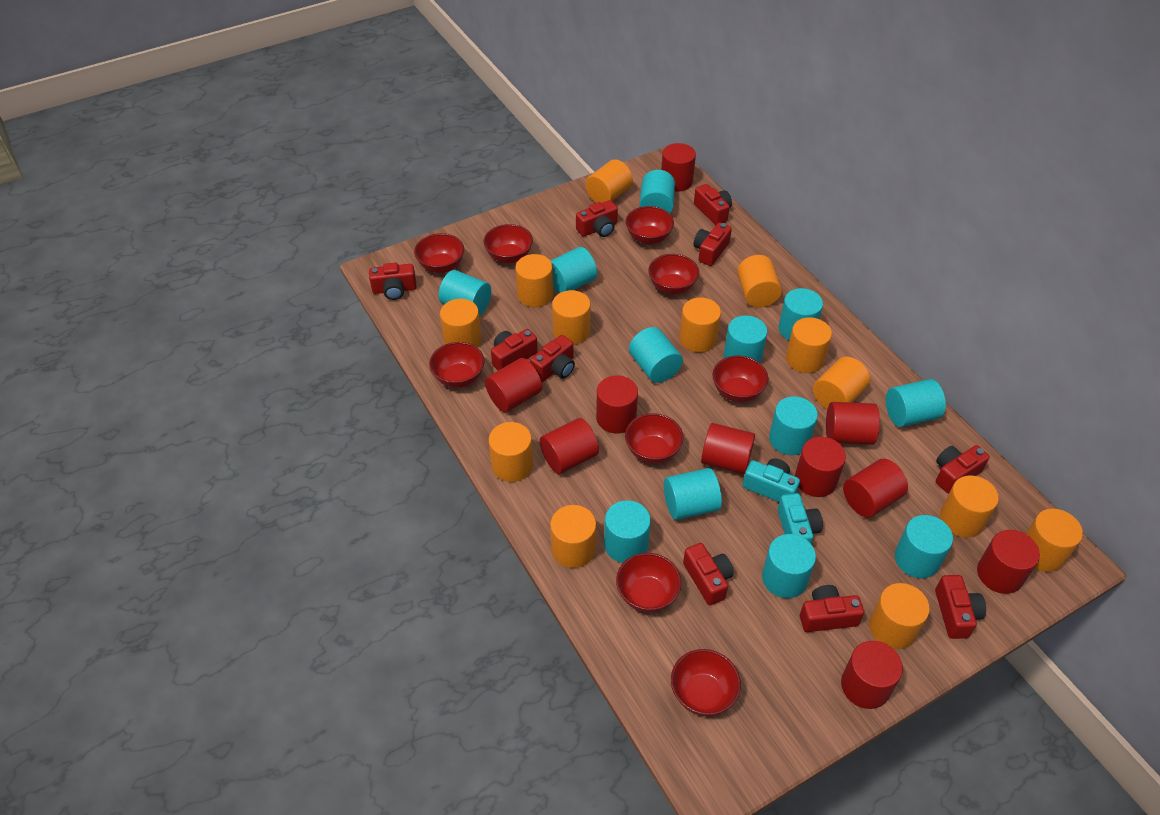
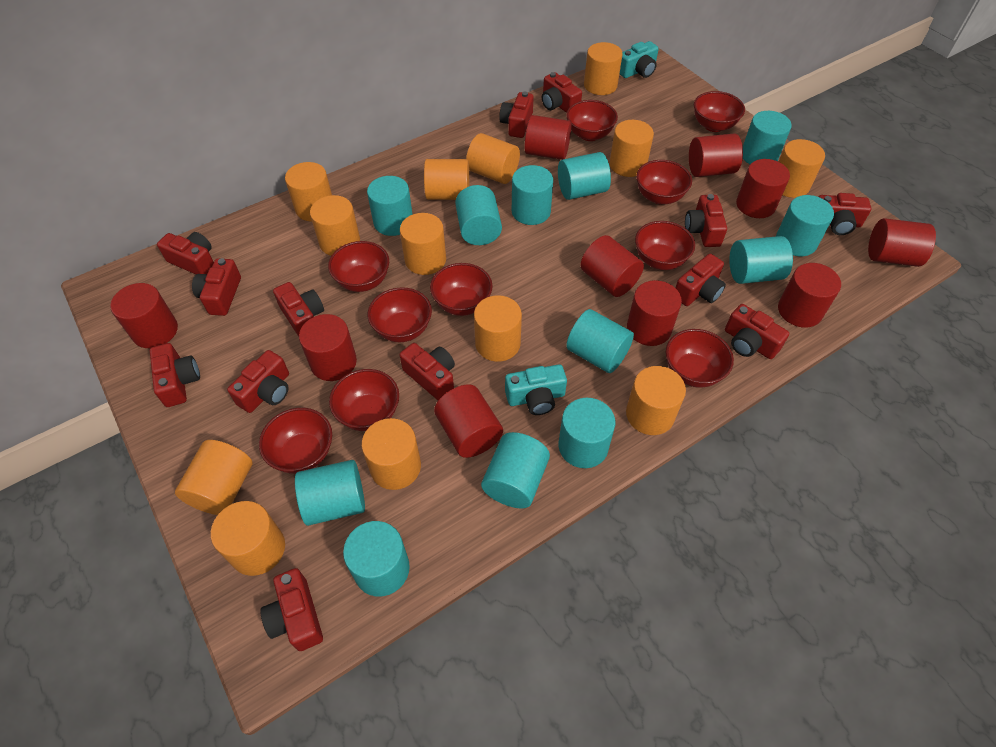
red bowl: 9 -> 10
red camera: 10 -> 13

